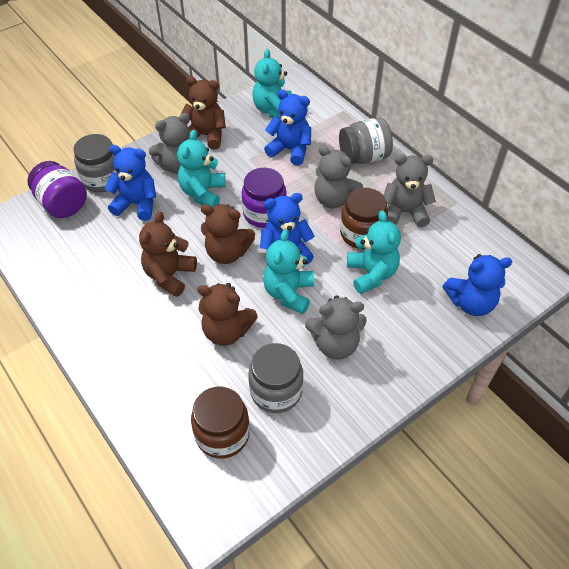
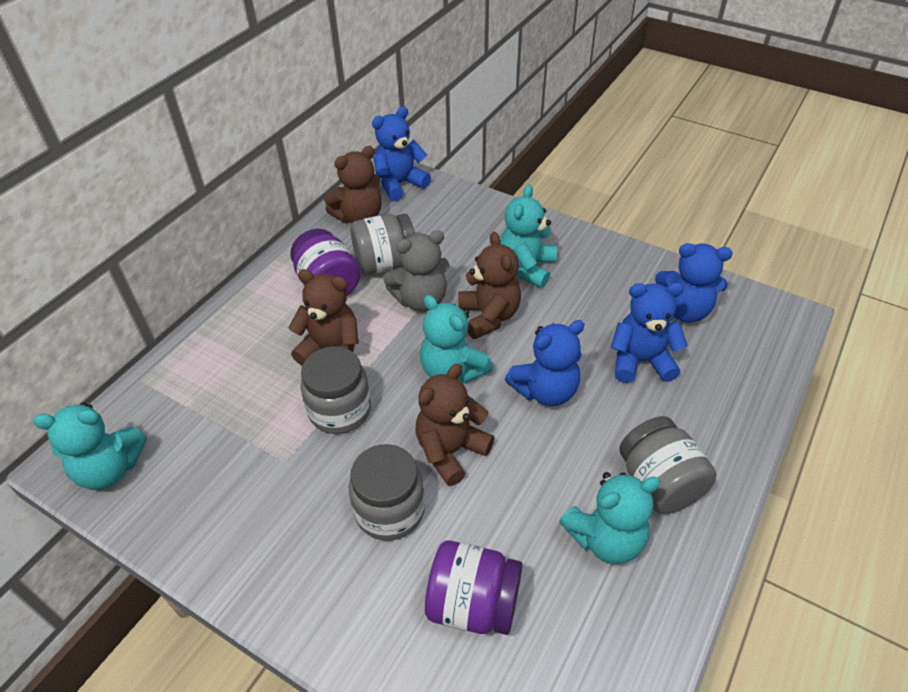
brown jar: 2 -> 0
grey jar: 3 -> 4
grey teddy bear: 4 -> 1

